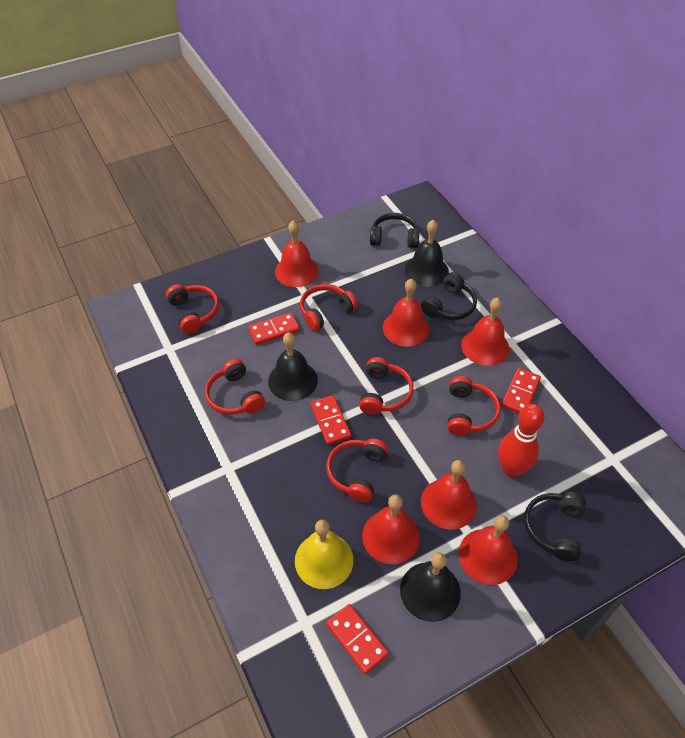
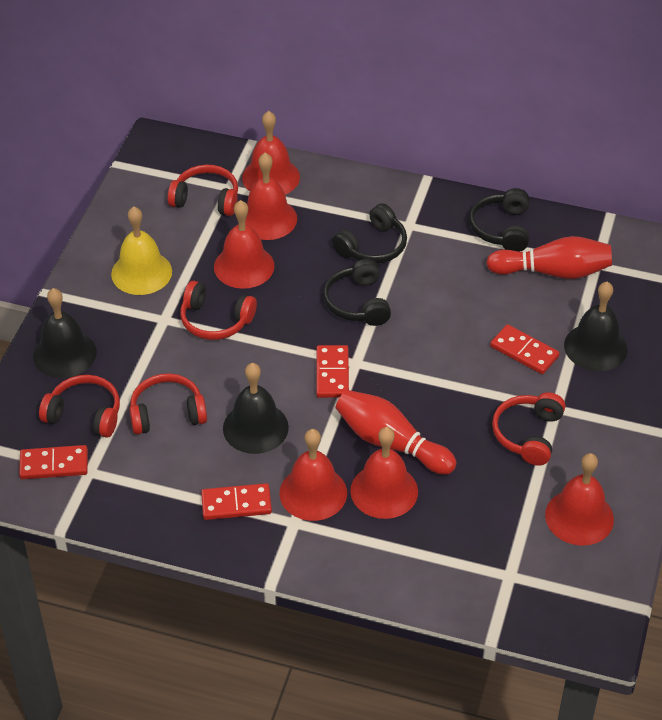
red bowling pin: 1 -> 2
red headphones: 6 -> 5

